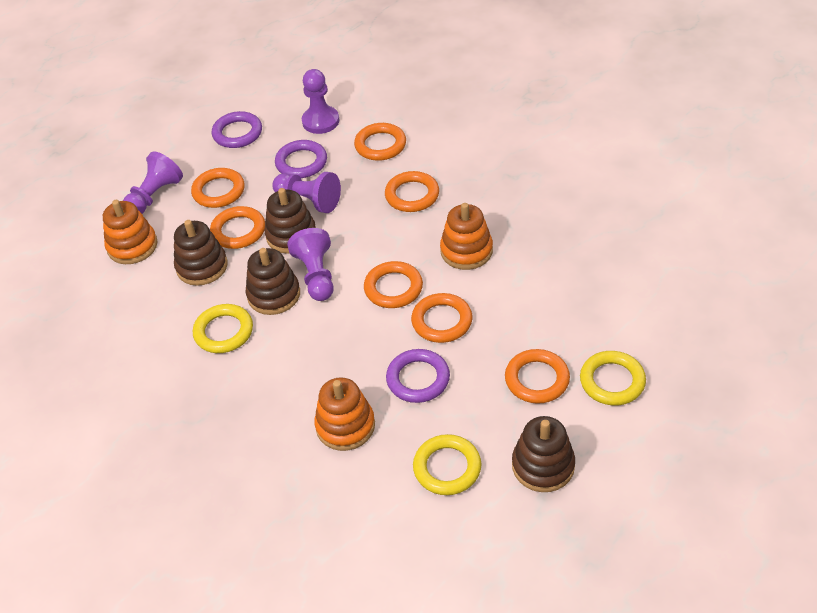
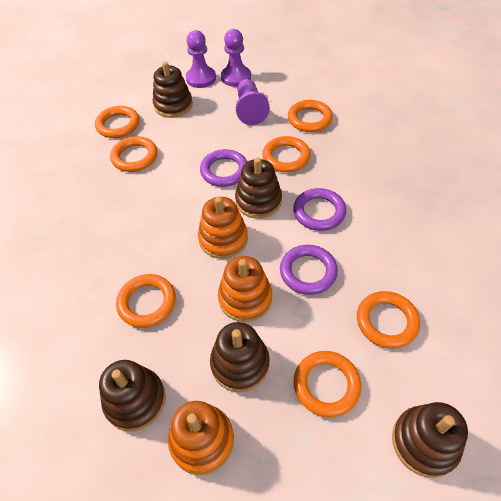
brown stacking toy: 4 -> 5
purple pawn: 4 -> 3
yellow ring: 3 -> 0

